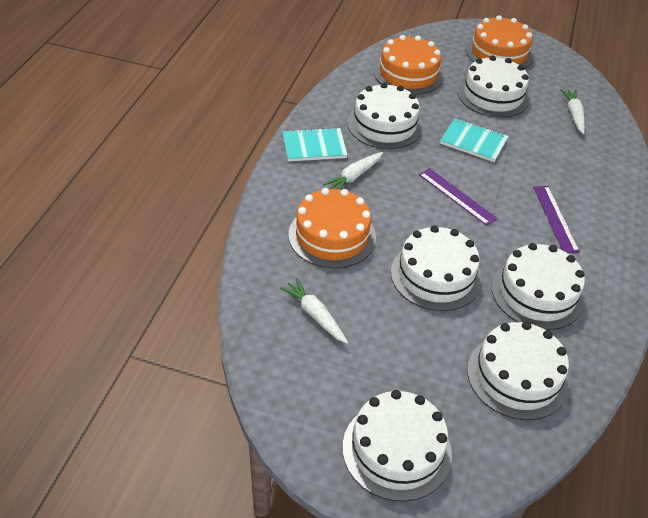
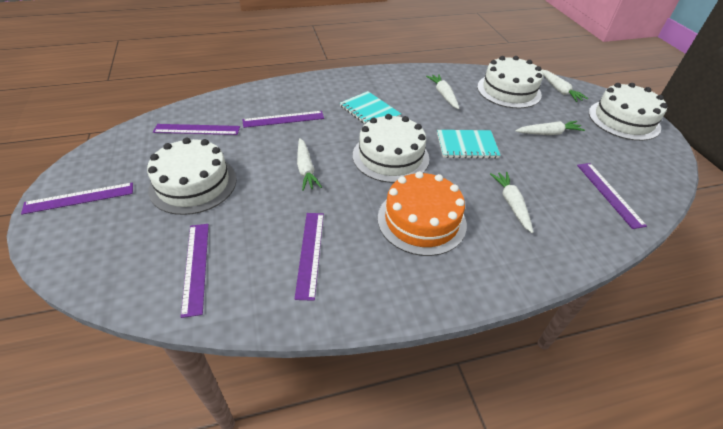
orange cake: 3 -> 1
purple ruler: 2 -> 6
white cake: 6 -> 4
white carrot: 3 -> 5

